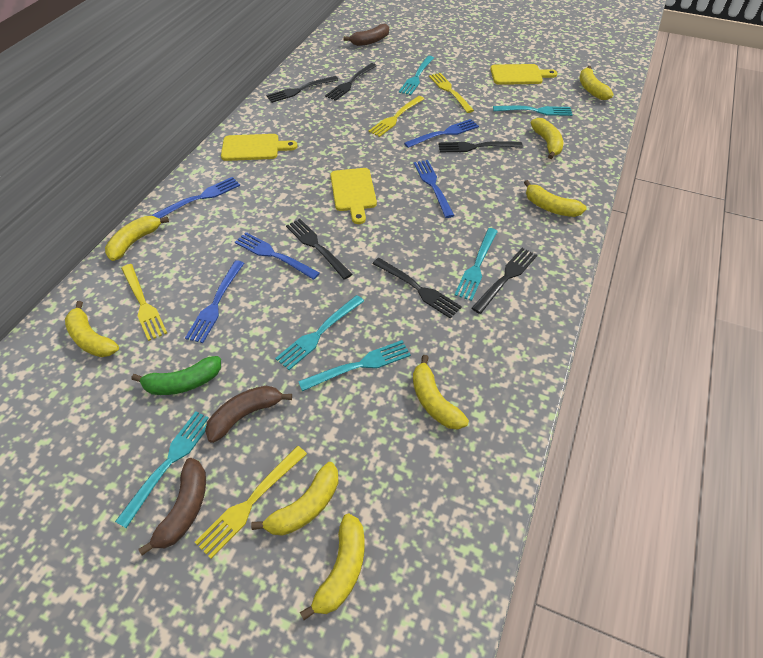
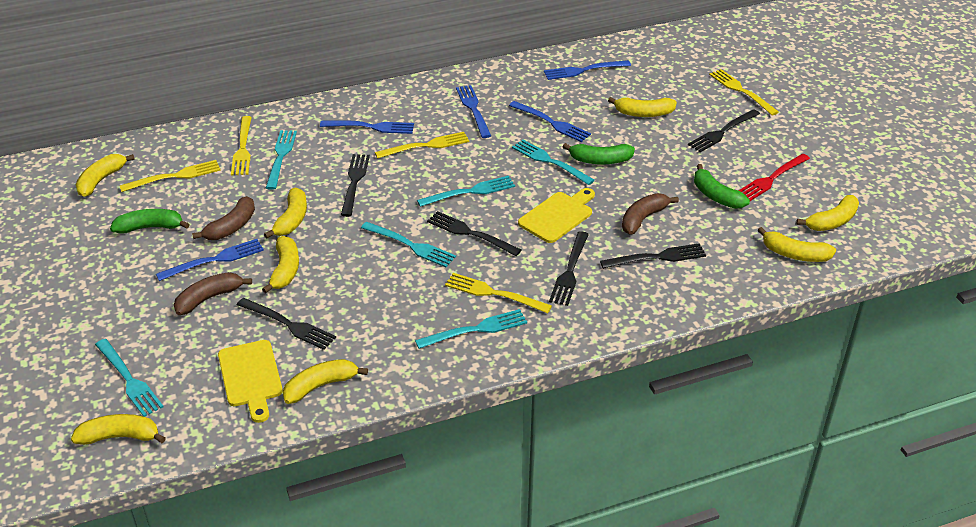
green banana: 1 -> 3
red fork: 0 -> 1
yellow cutting board: 3 -> 2
yellow fork: 4 -> 5

